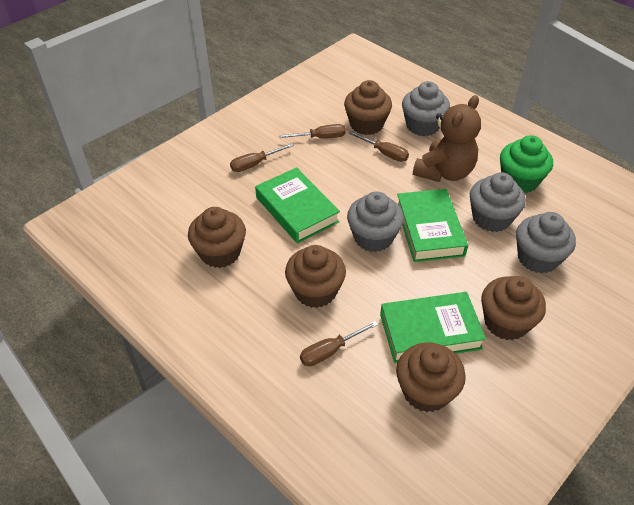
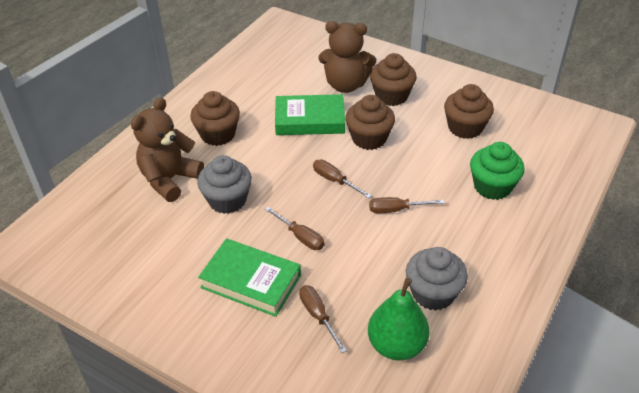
brown cupcake: 5 -> 4
brown teddy bear: 1 -> 2
green book: 3 -> 2
green pear: 0 -> 1
grey cupcake: 4 -> 2

